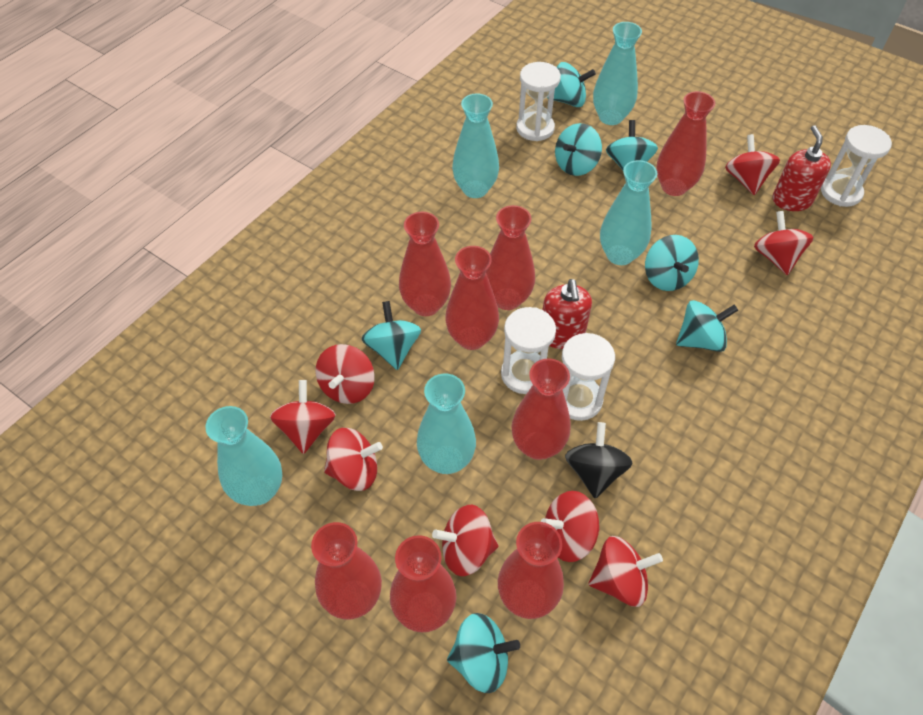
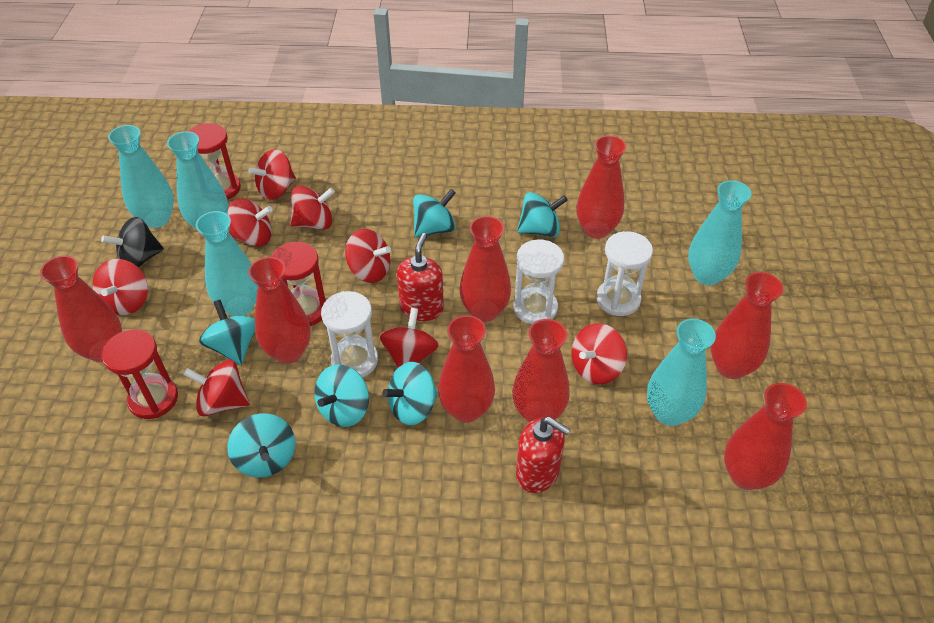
red hourglass: 0 -> 3
turquoise spinning top: 7 -> 6
white hourglass: 4 -> 3

